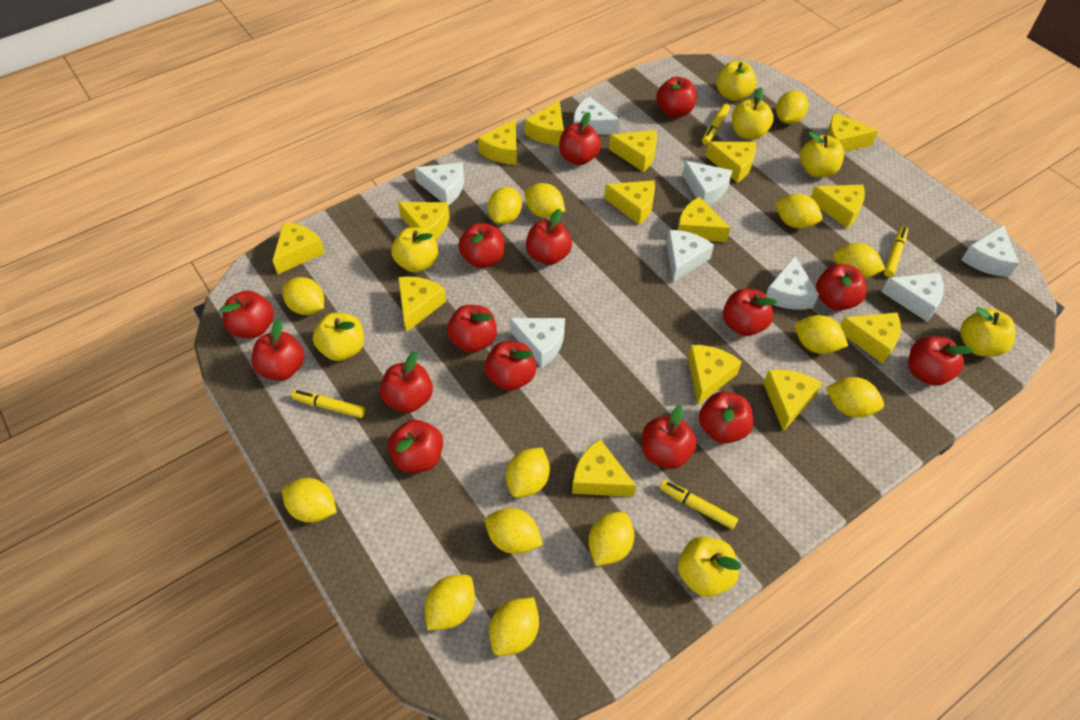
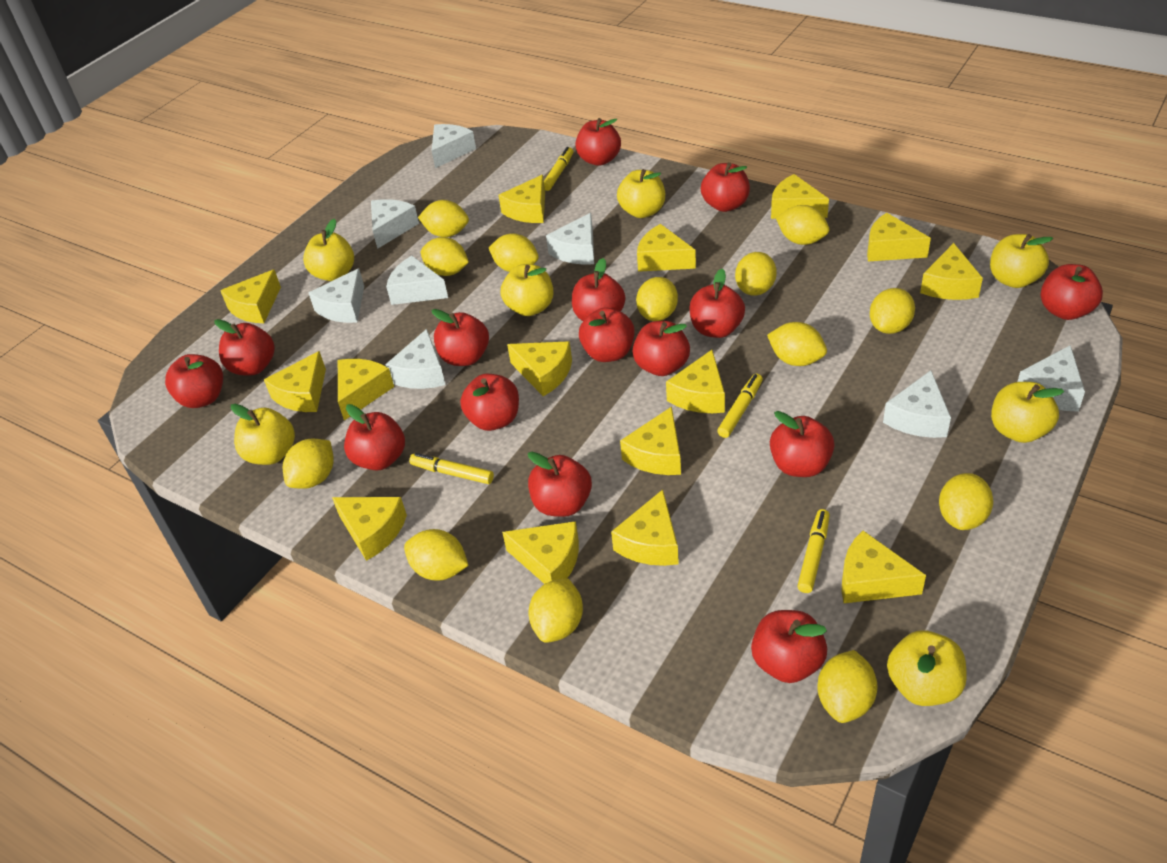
yellow lemon: 14 -> 13

